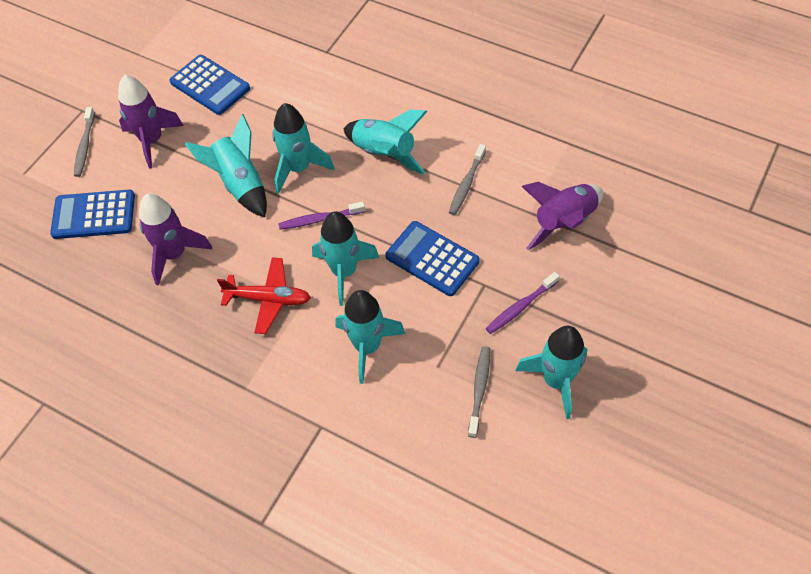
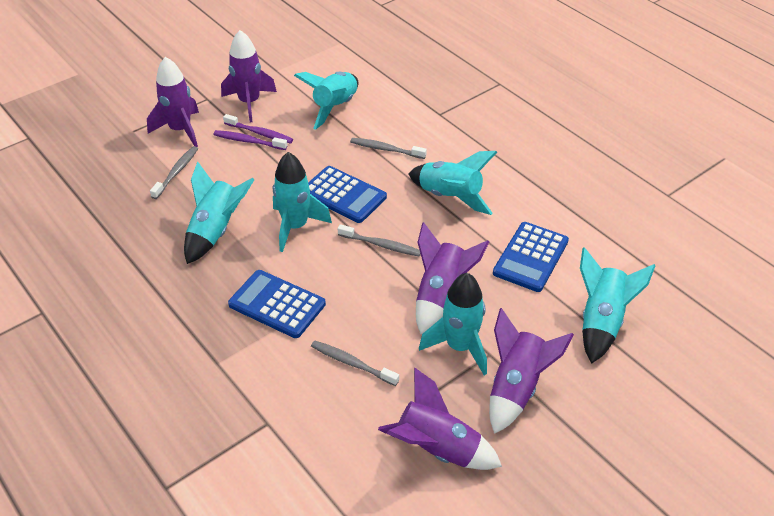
grey toothbrush: 3 -> 4
purple rocket: 3 -> 5
red plane: 1 -> 0

